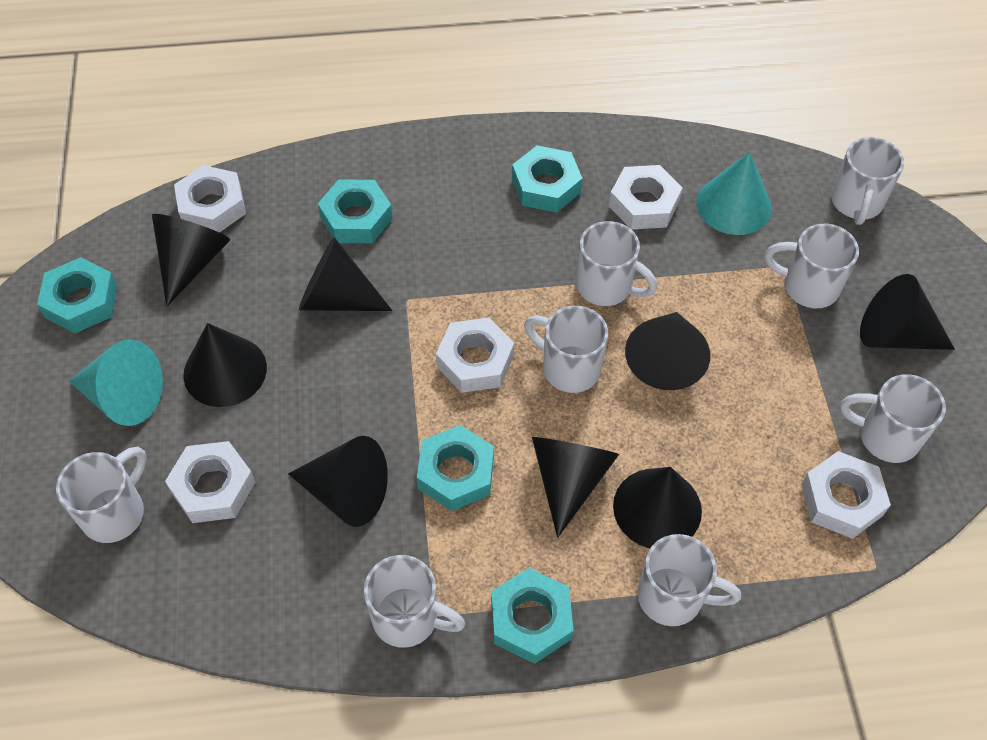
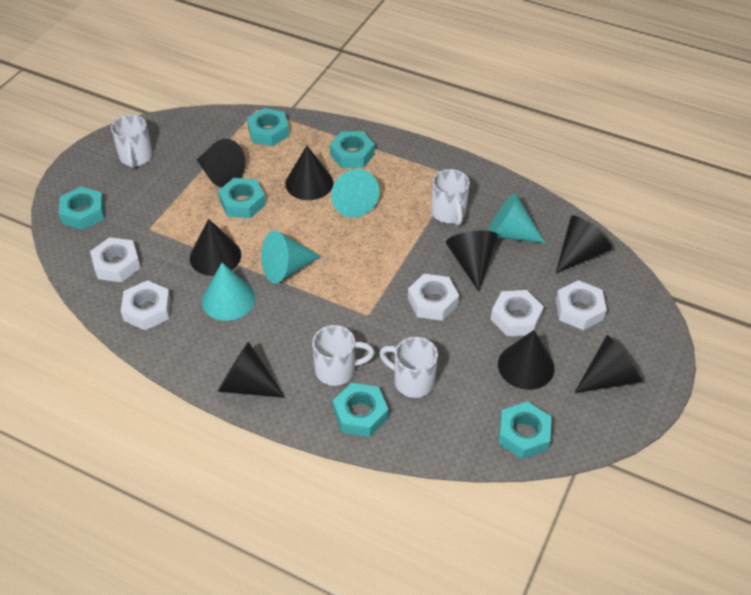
turquoise cone: 2 -> 4
turquoise nut: 5 -> 6
white mug: 8 -> 4

